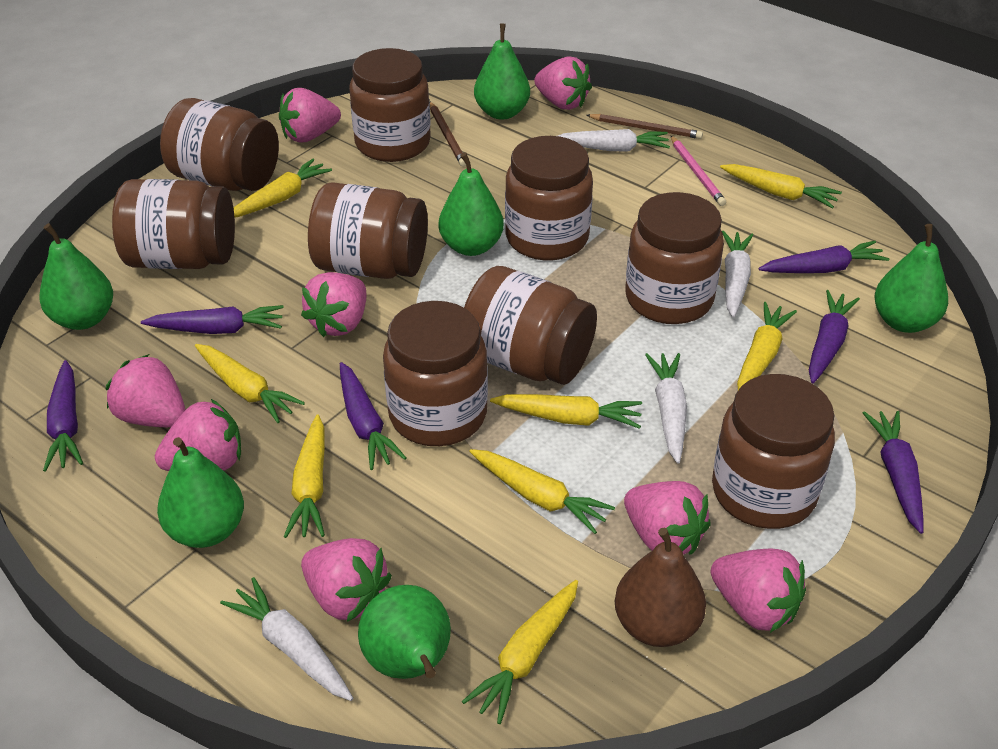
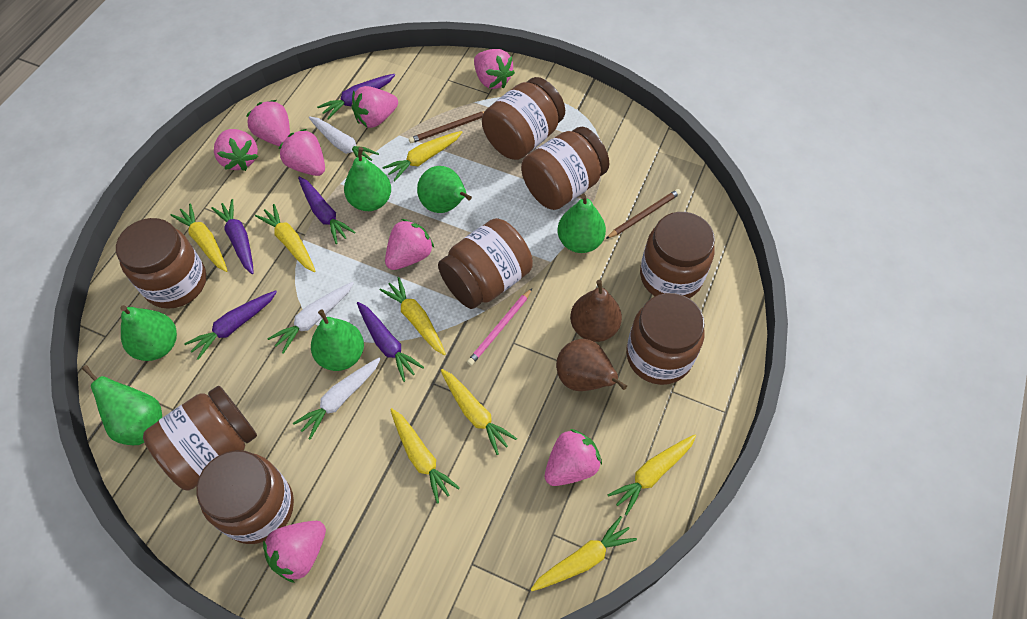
brown jar: 9 -> 8
brown pear: 1 -> 2
purple carrot: 6 -> 5
white carrot: 4 -> 3

